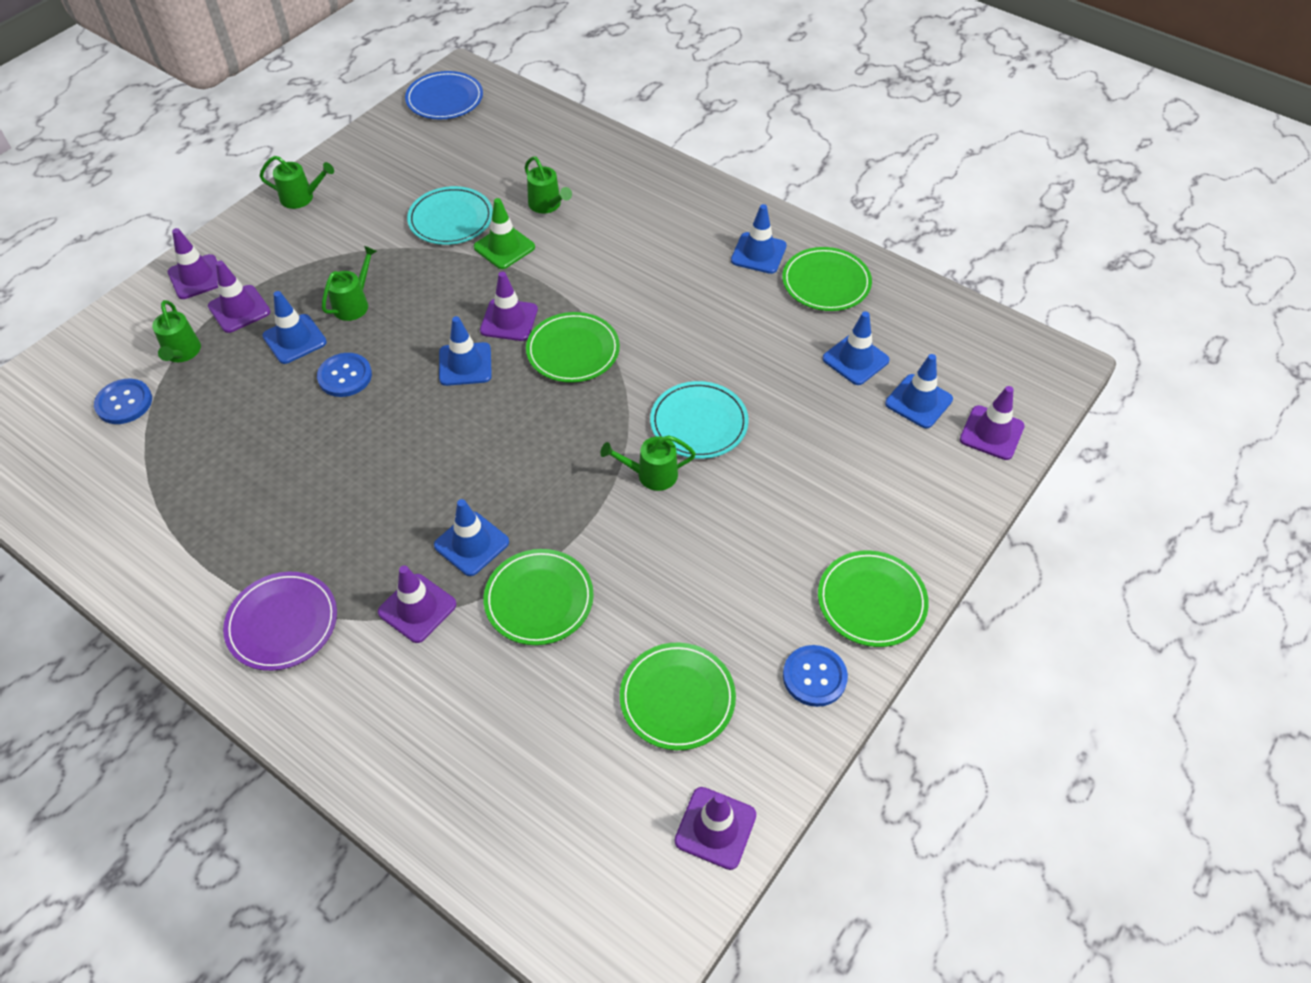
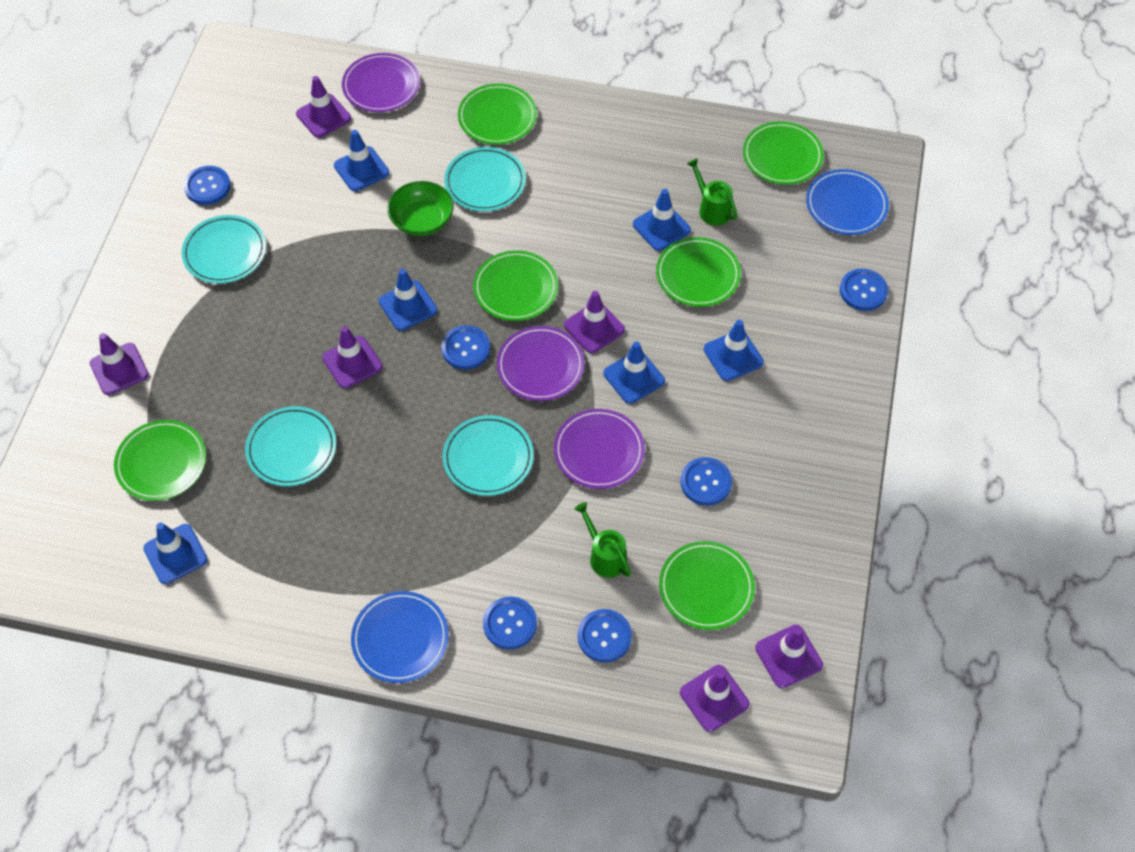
blue button: 3 -> 6
blue plate: 1 -> 2
green bowl: 0 -> 1
green plate: 5 -> 6
green traffic cone: 1 -> 0
green watering can: 5 -> 2
purple plate: 1 -> 3
turquoise plate: 2 -> 4

